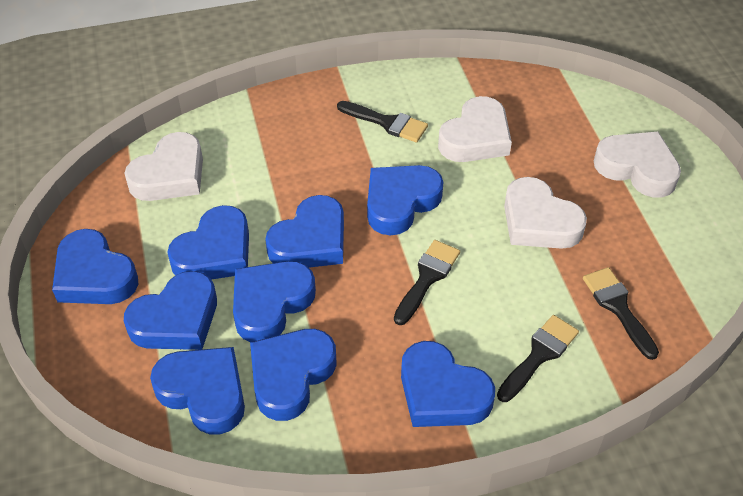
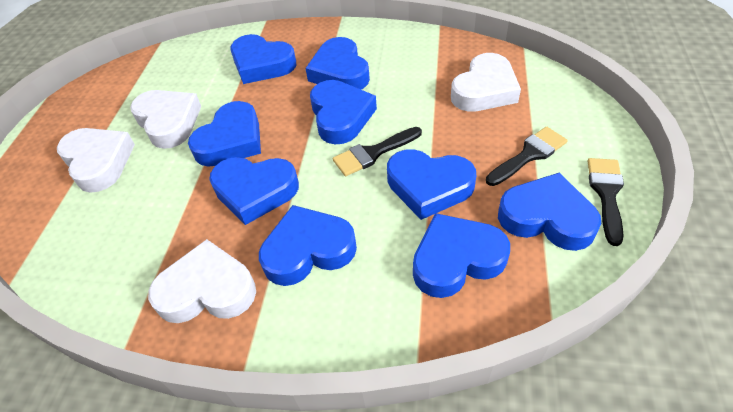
black brush: 4 -> 3

